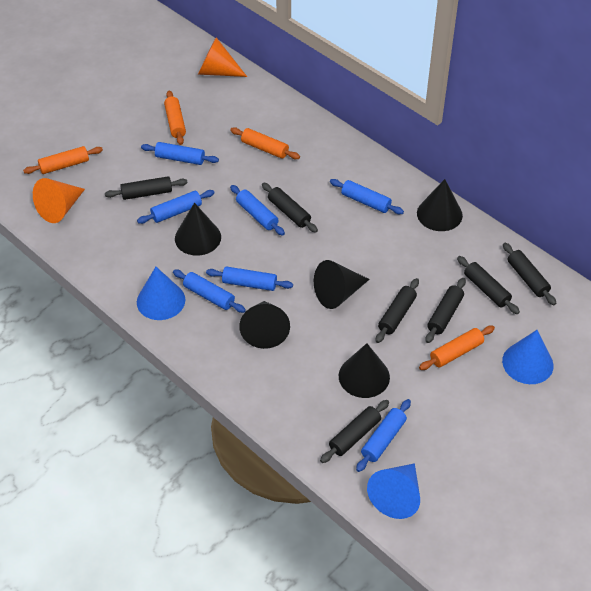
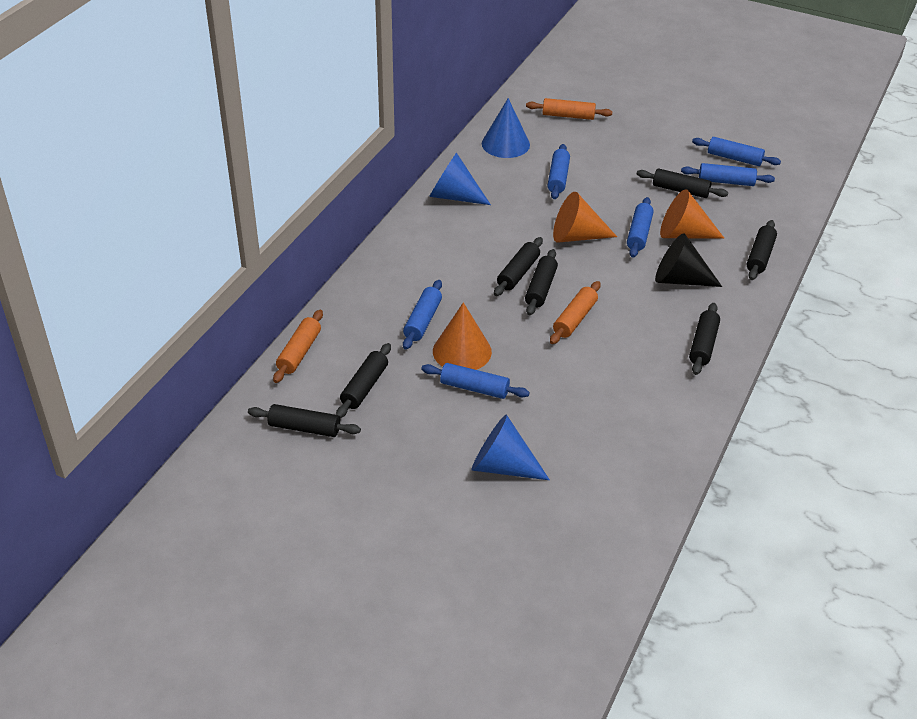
black cone: 5 -> 1
blue rolling pin: 7 -> 6
orange cone: 2 -> 3
orange rolling pin: 4 -> 3

